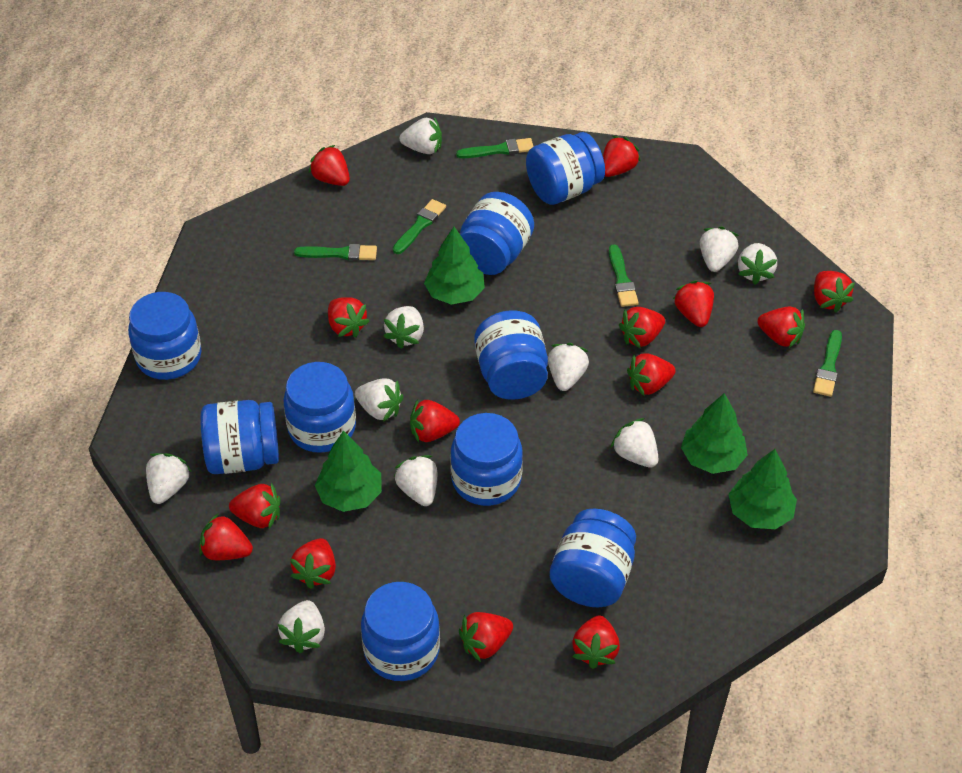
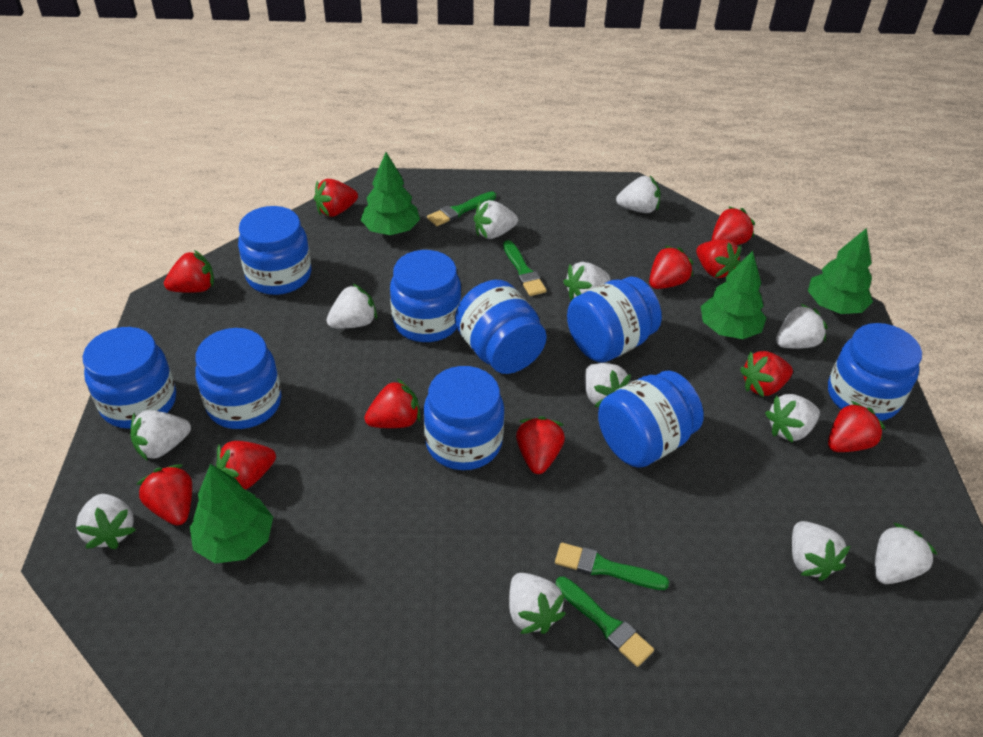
green brush: 5 -> 4
red strawberry: 14 -> 11
white strawberry: 10 -> 12

